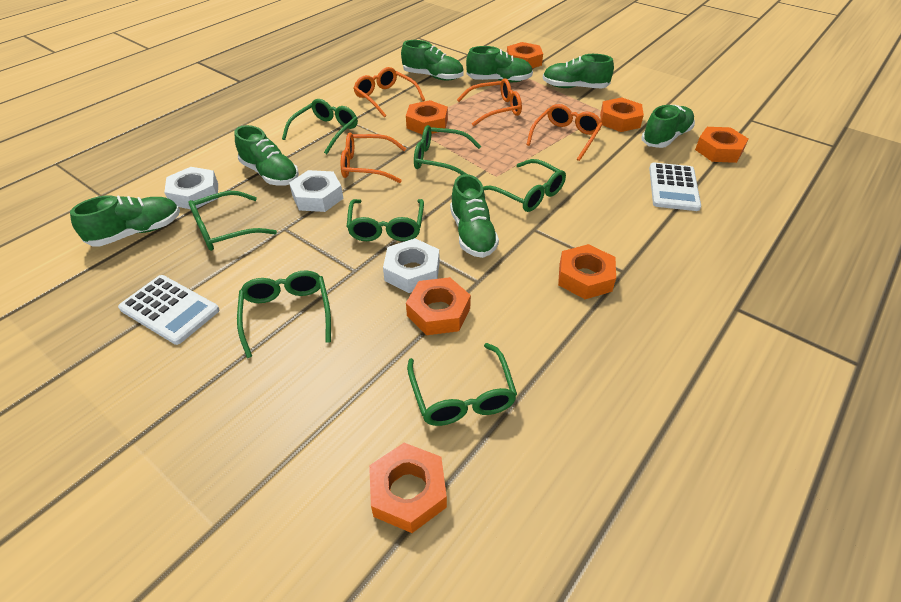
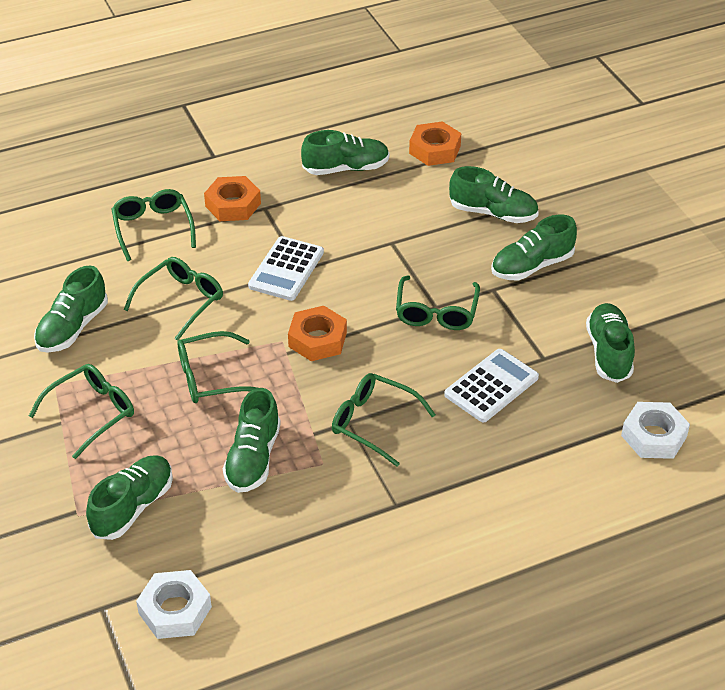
green glasses: 7 -> 6
orange glasses: 4 -> 0
orange nut: 7 -> 3
white nut: 3 -> 2

